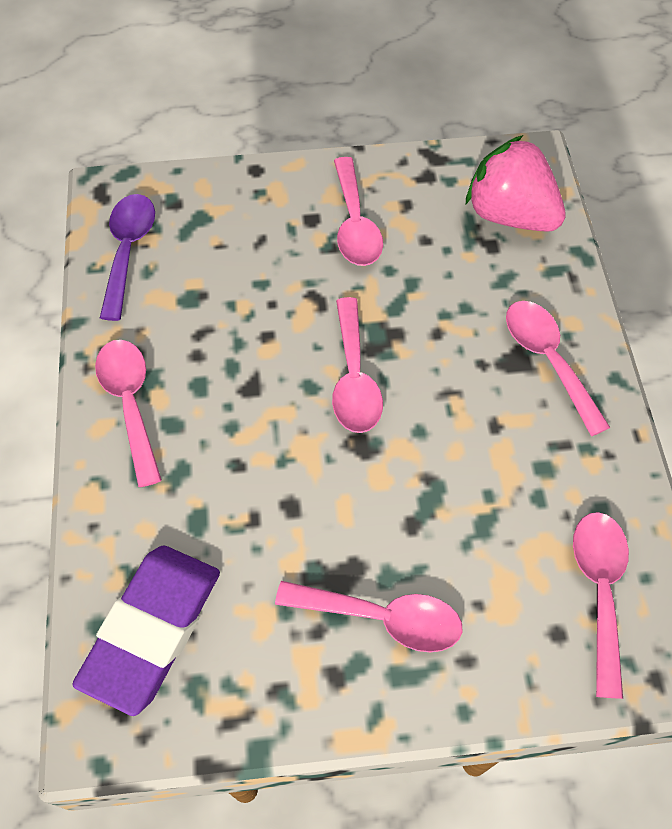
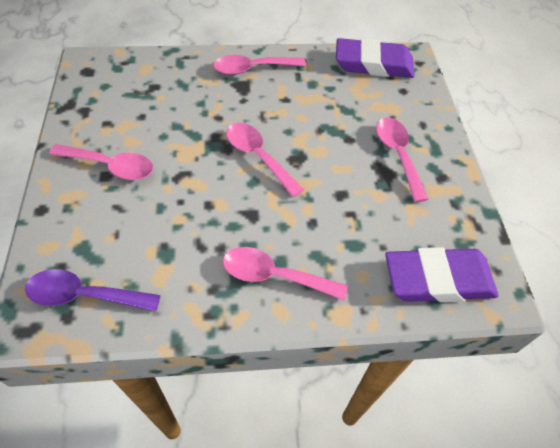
pink spoon: 6 -> 5
pink strawberry: 1 -> 0
purple eraser: 1 -> 2

